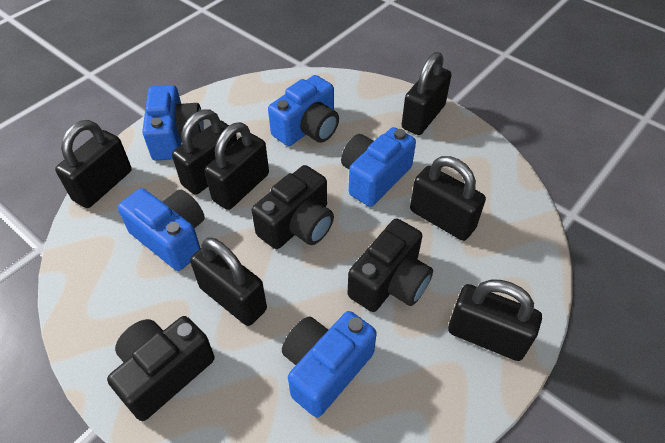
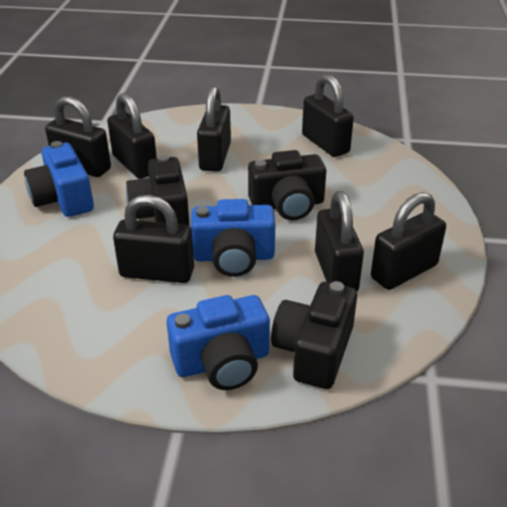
blue camera: 5 -> 3

